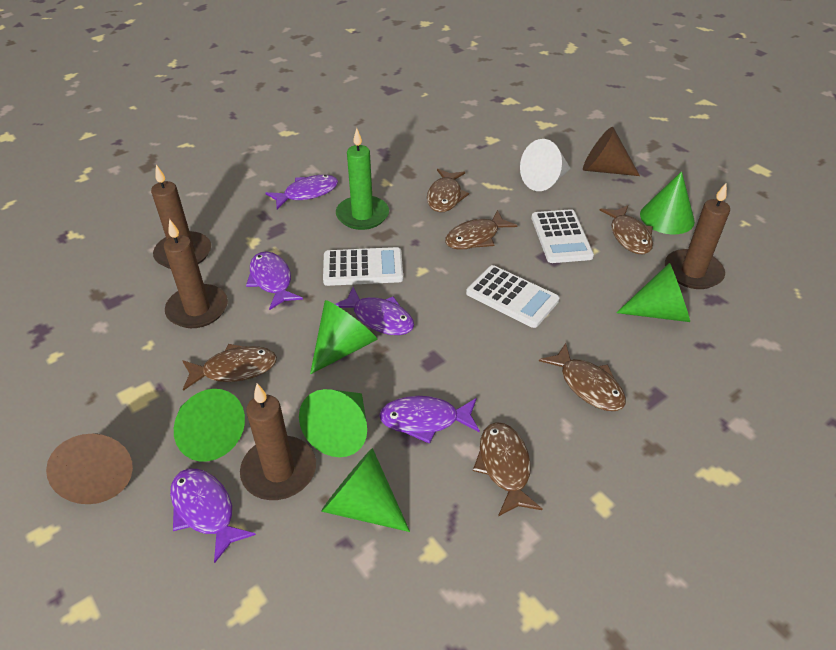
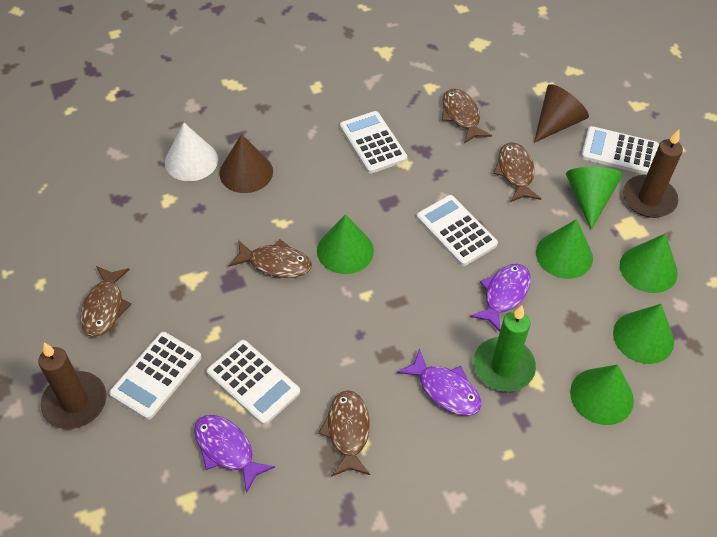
brown candle: 4 -> 2
brown fish: 6 -> 5
purple fish: 5 -> 3
white calculator: 3 -> 5

